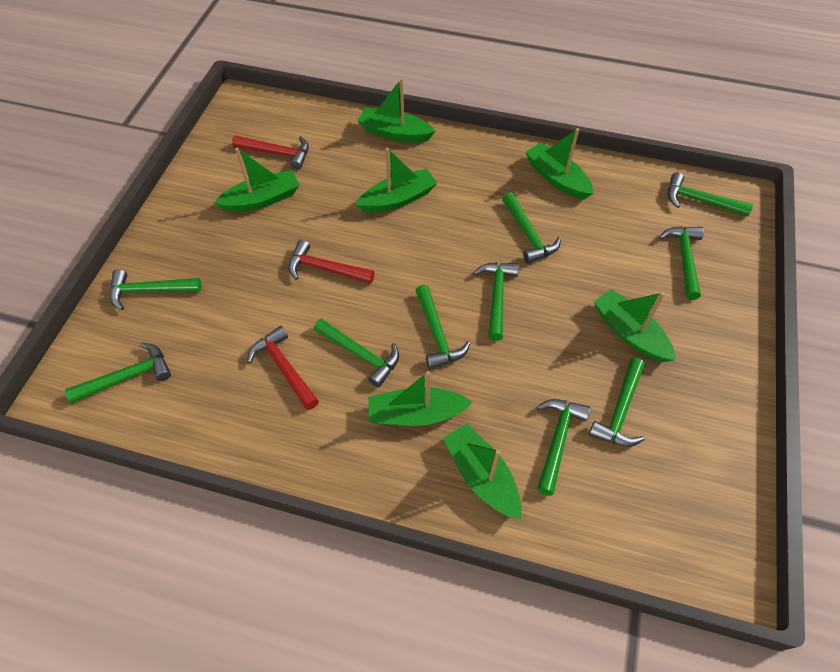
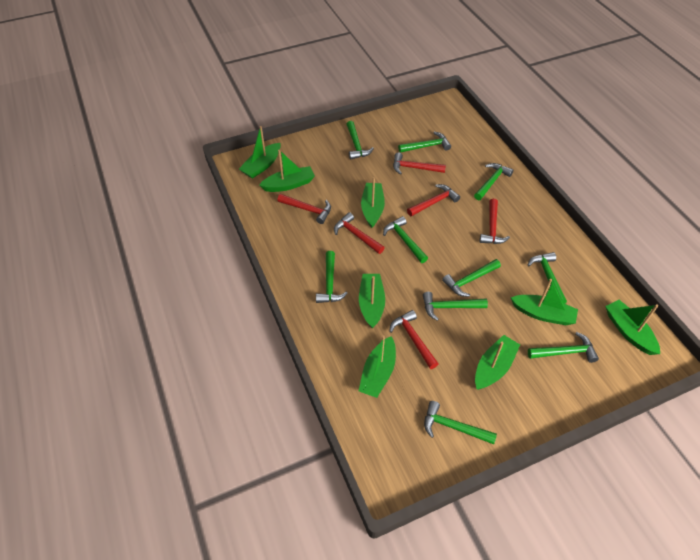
green boat: 7 -> 8
red hammer: 3 -> 6

